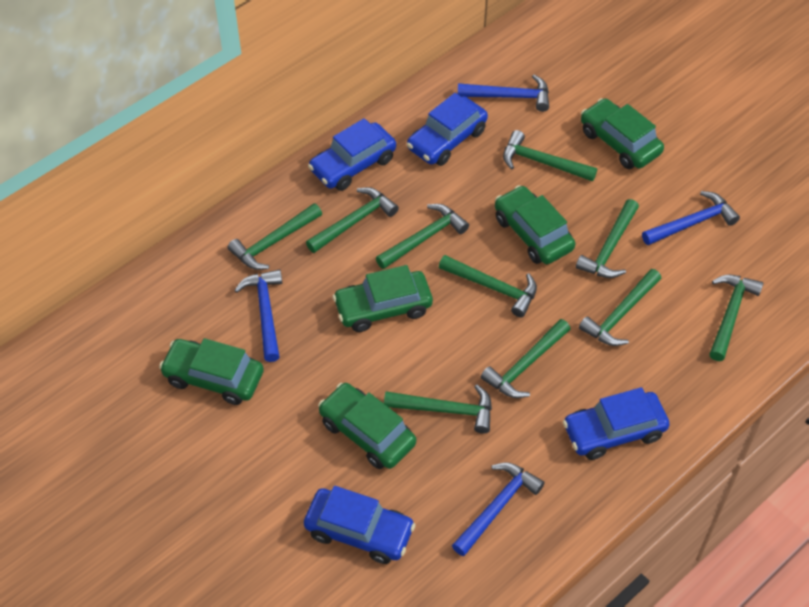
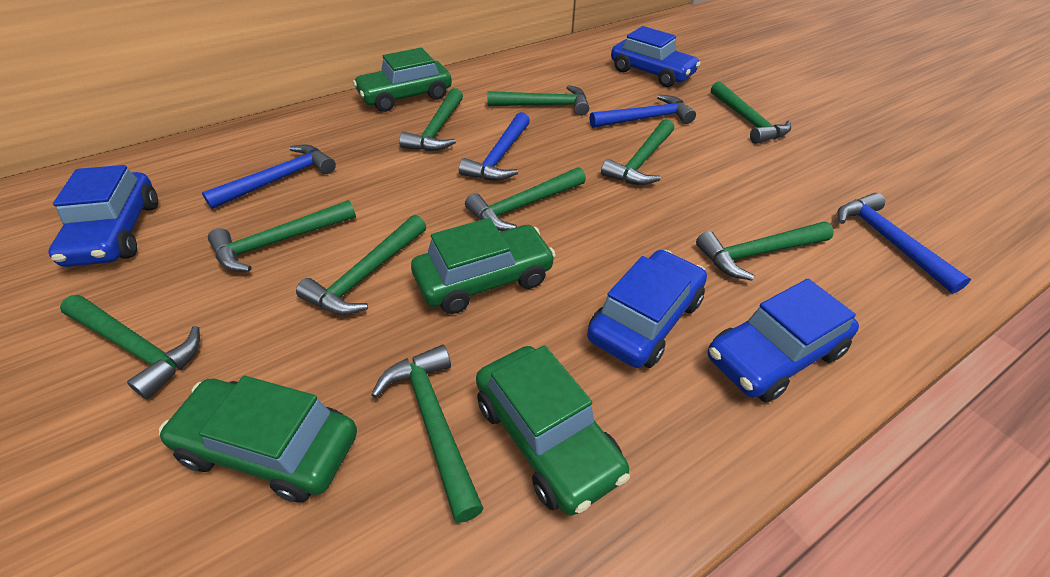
green car: 5 -> 4

